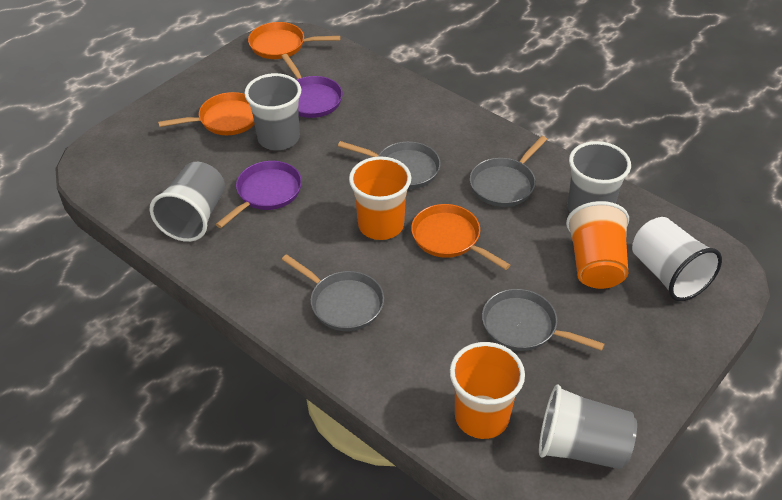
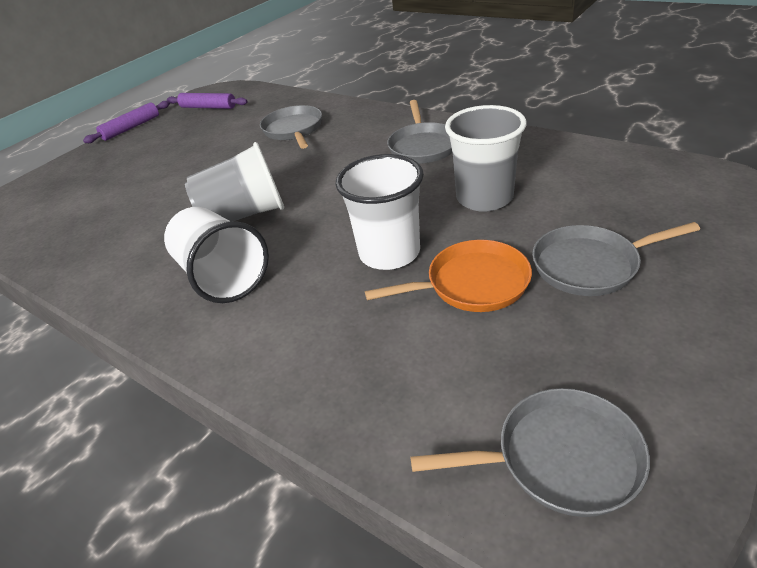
grey cup: 4 -> 2
orange cup: 3 -> 0
orange pan: 3 -> 1
purple pan: 2 -> 0
purple rolling pin: 0 -> 2
white cup: 1 -> 2

